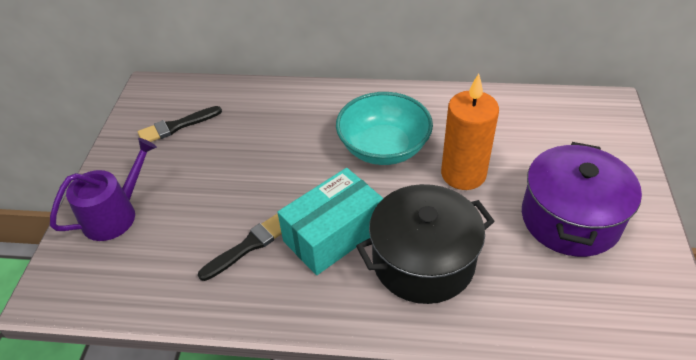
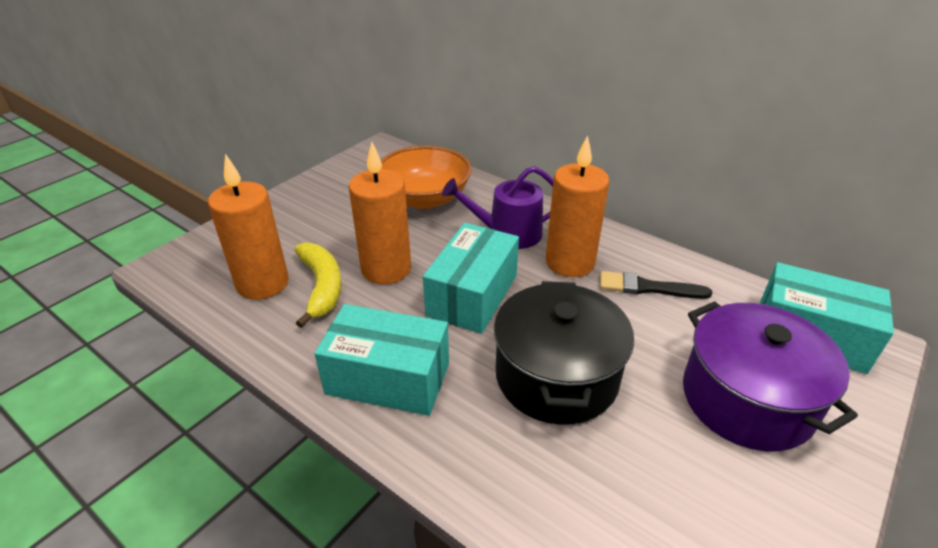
black brush: 2 -> 1
orange bowl: 0 -> 1
orange candle: 1 -> 3
turquoise bowl: 1 -> 0
turquoise box: 1 -> 3
yellow banana: 0 -> 1

